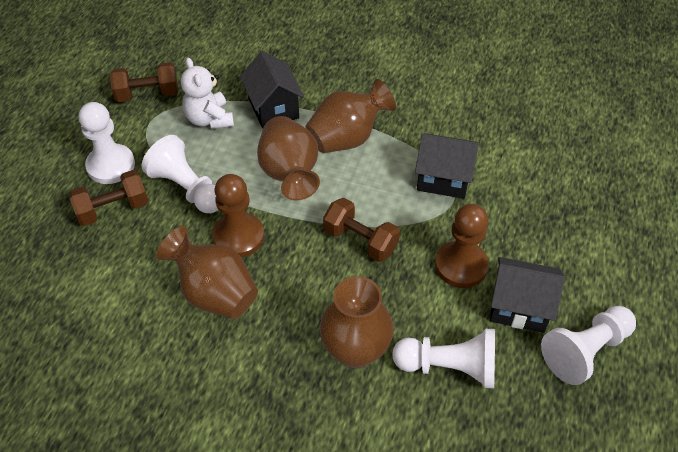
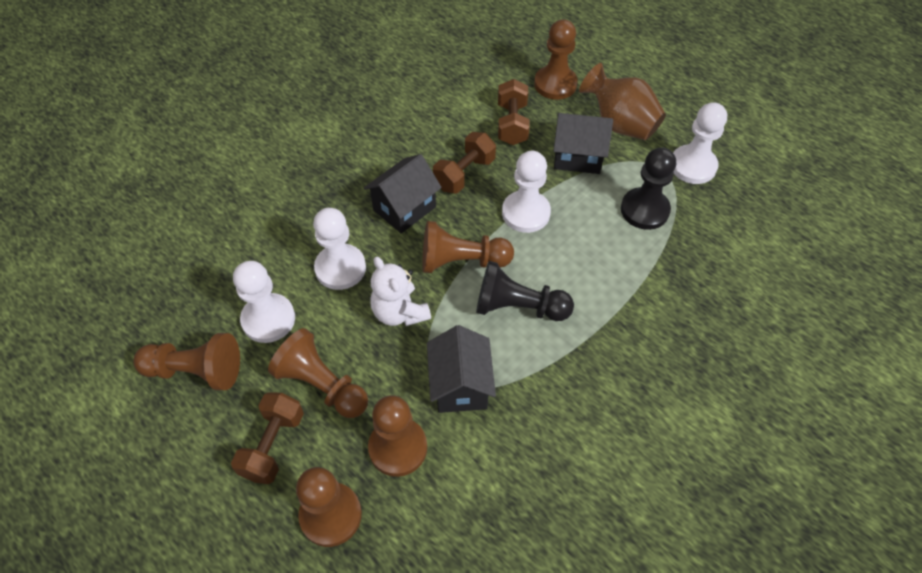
black pawn: 0 -> 2
brown pawn: 2 -> 6
brown vase: 4 -> 1

